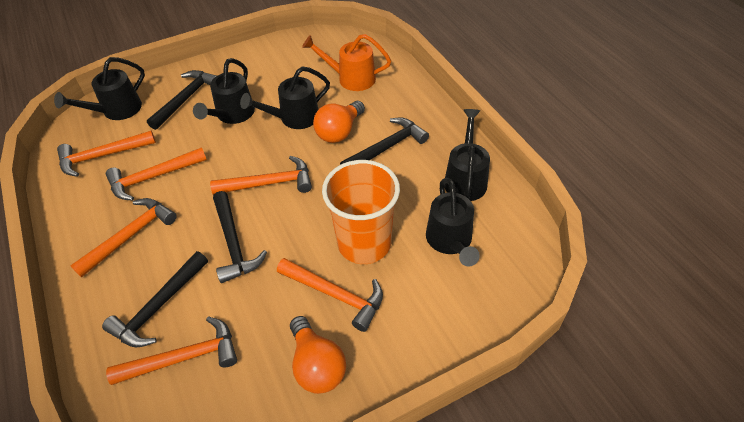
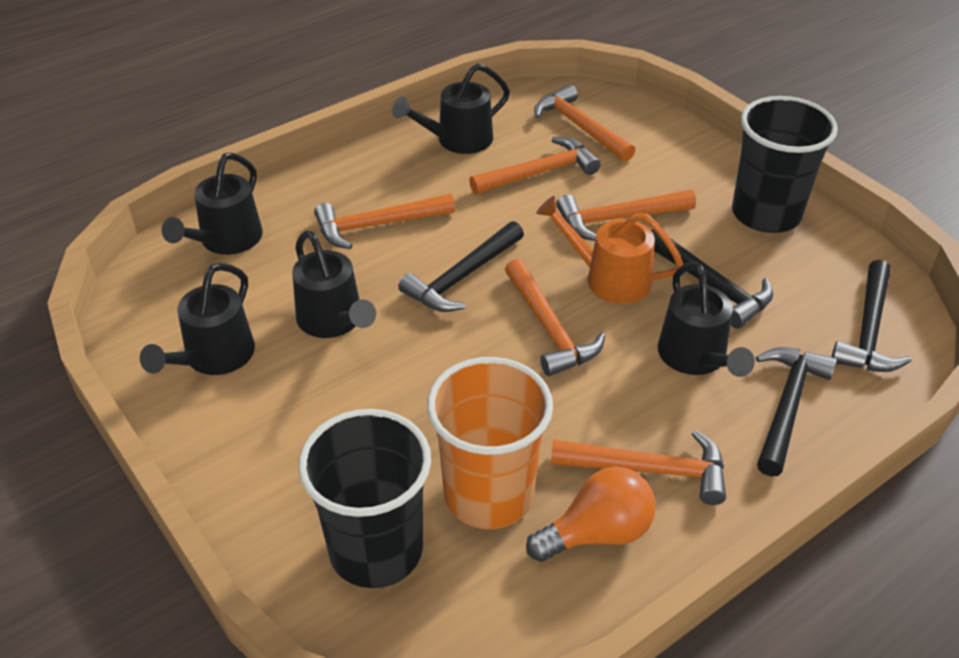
black cup: 0 -> 2
orange light bulb: 2 -> 1

